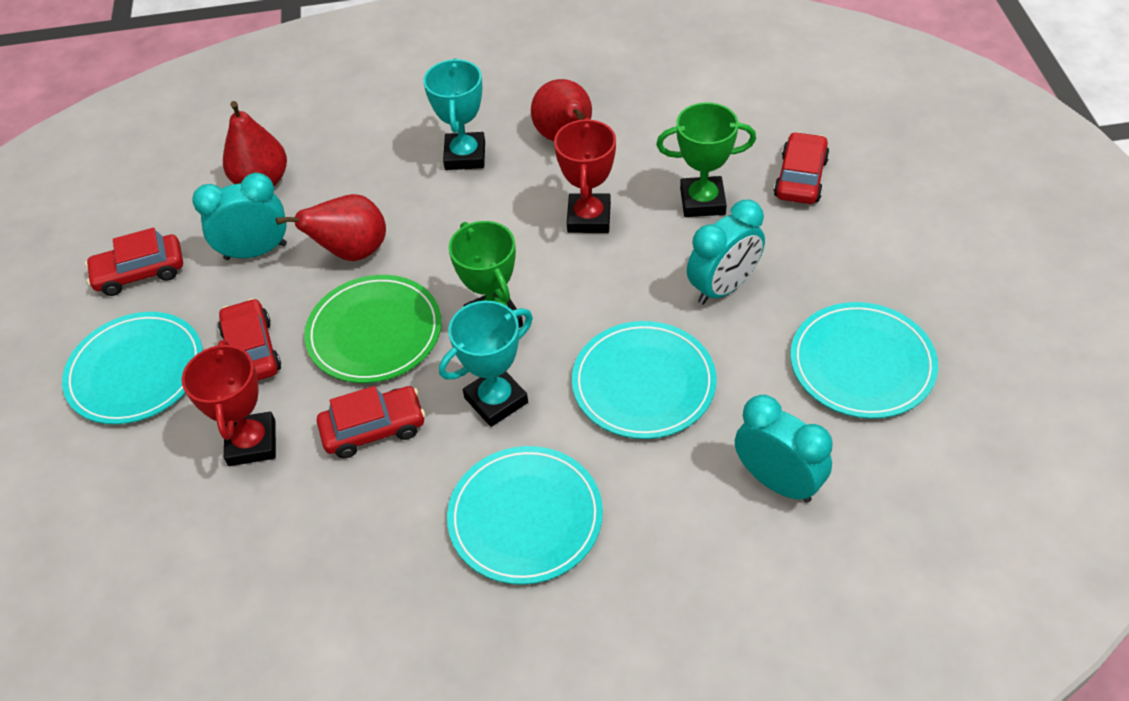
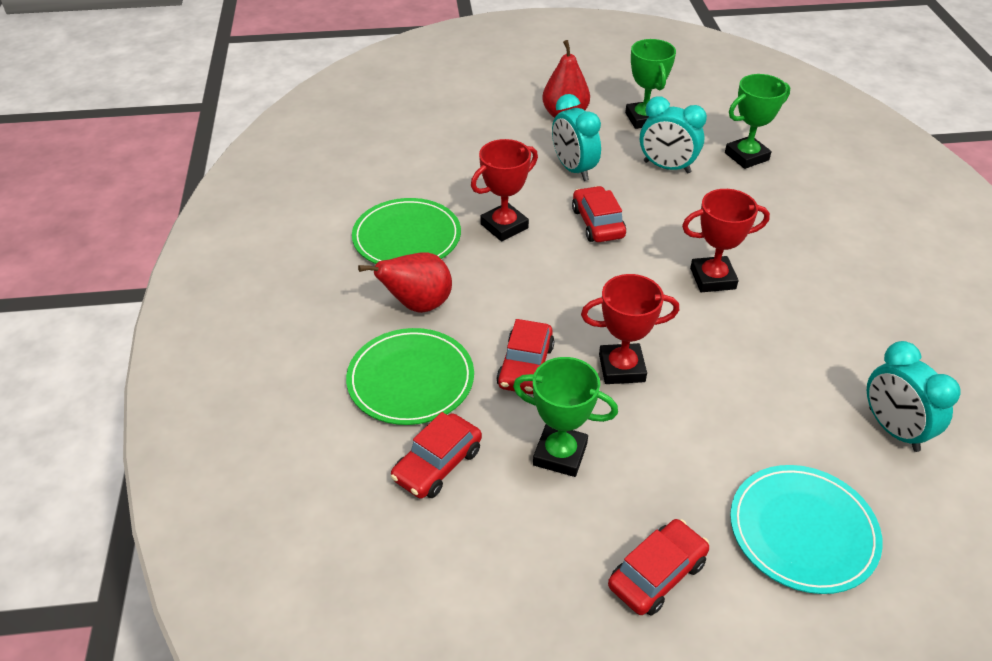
green plate: 1 -> 2
green trophy: 2 -> 3
red pear: 3 -> 2
red trophy: 2 -> 3
turquoise plate: 4 -> 1
turquoise trophy: 2 -> 0

